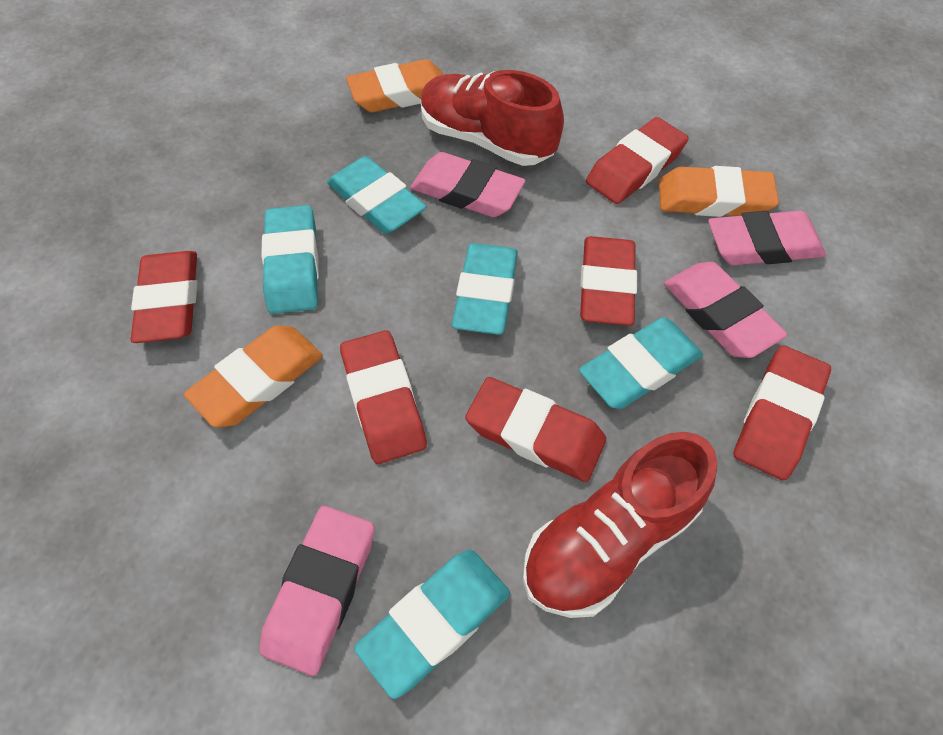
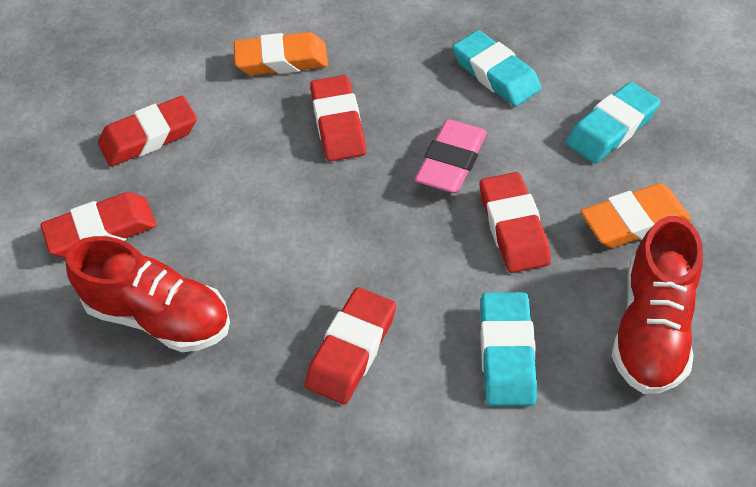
orange eraser: 3 -> 2
pink eraser: 4 -> 1
red eraser: 6 -> 5
turquoise eraser: 5 -> 3

